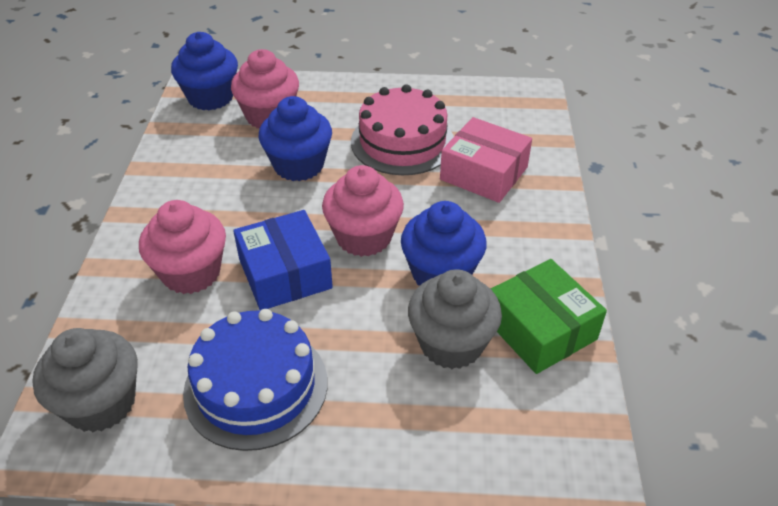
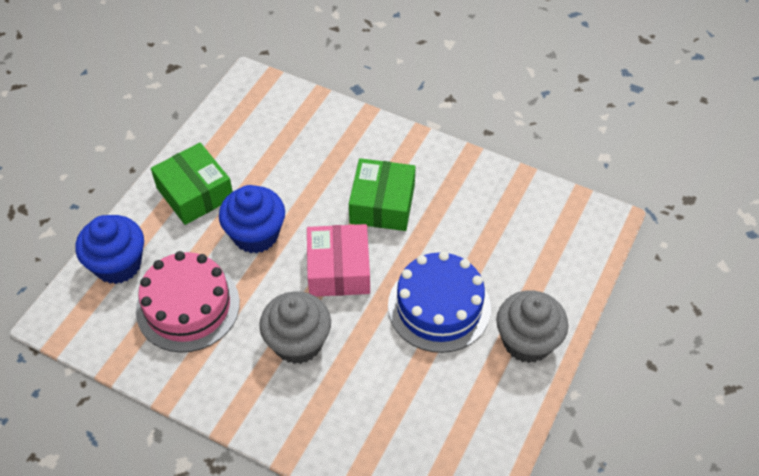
blue box: 1 -> 0
blue cupcake: 3 -> 2
green box: 1 -> 2
pink cupcake: 3 -> 0

